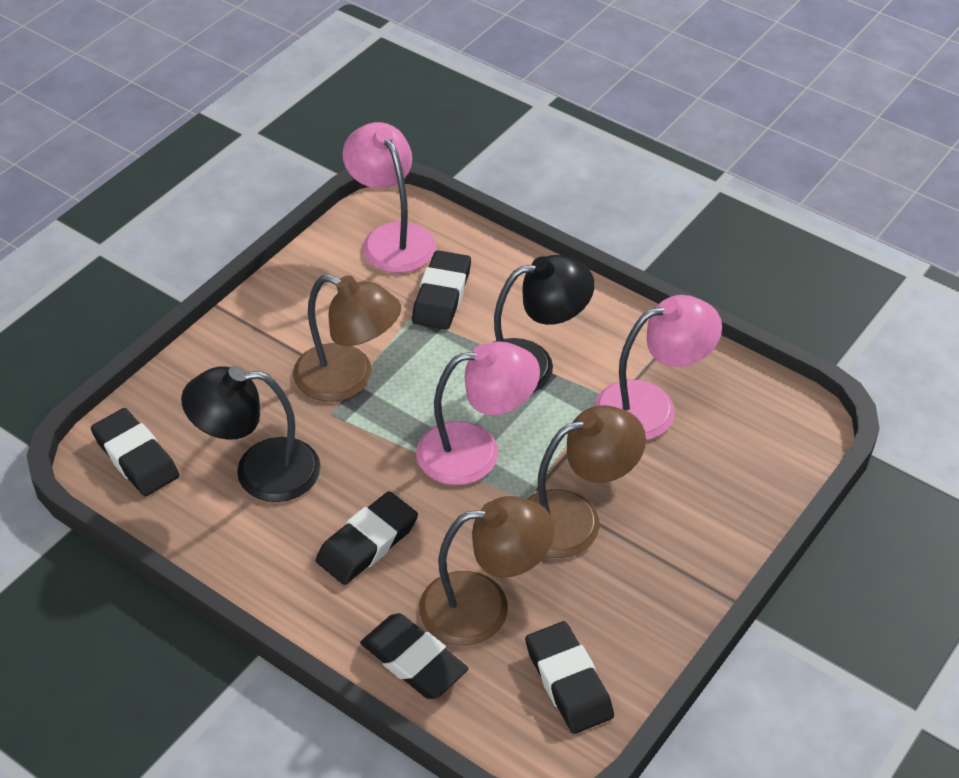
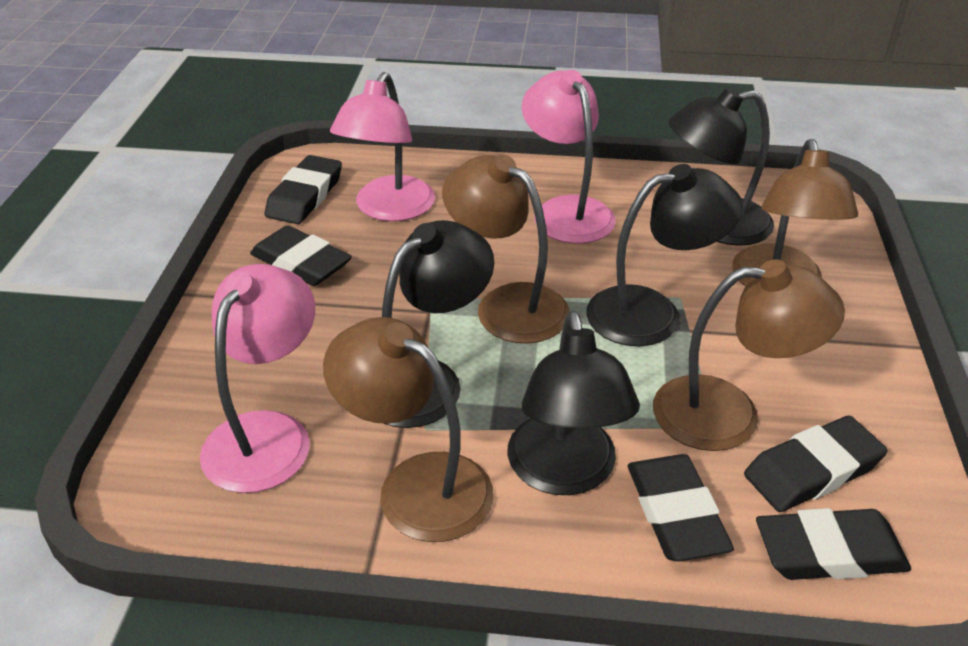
black lamp: 2 -> 4
brown lamp: 3 -> 4

